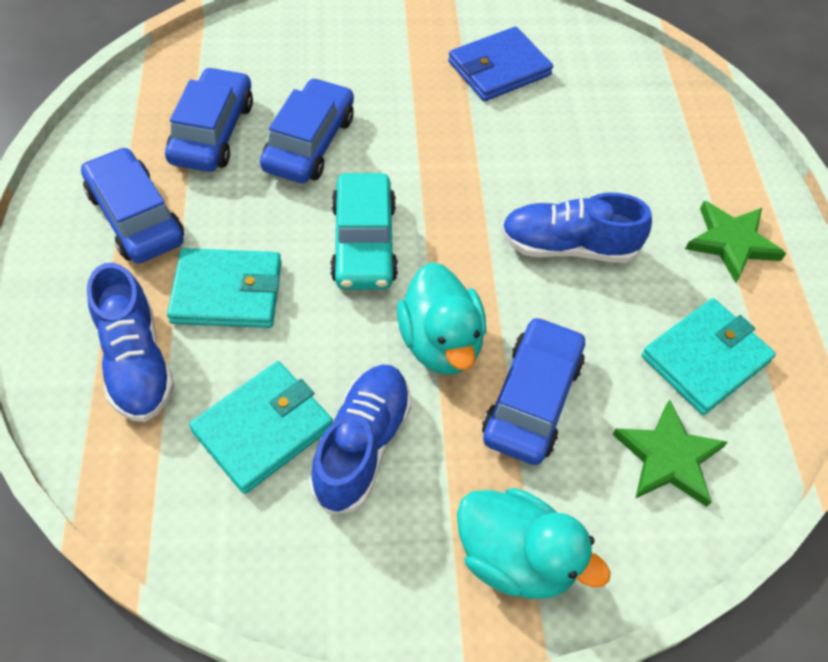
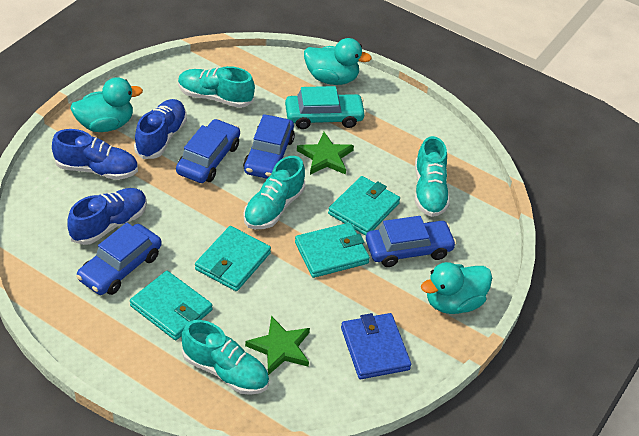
turquoise duck: 2 -> 3
turquoise shoe: 0 -> 4
turquoise wallet: 3 -> 4

